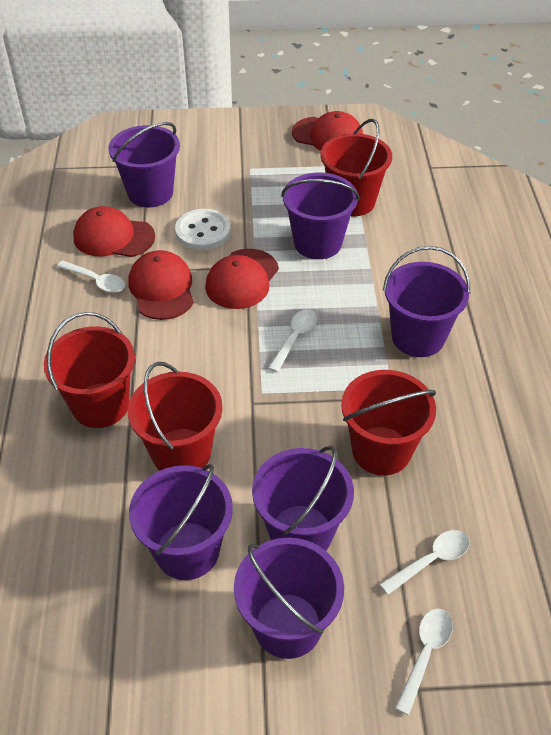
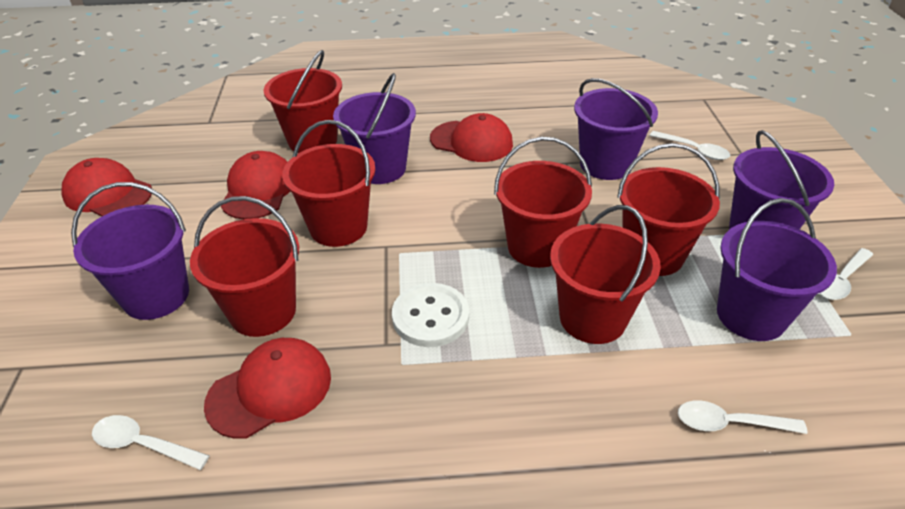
purple bucket: 6 -> 5
red bucket: 4 -> 6

